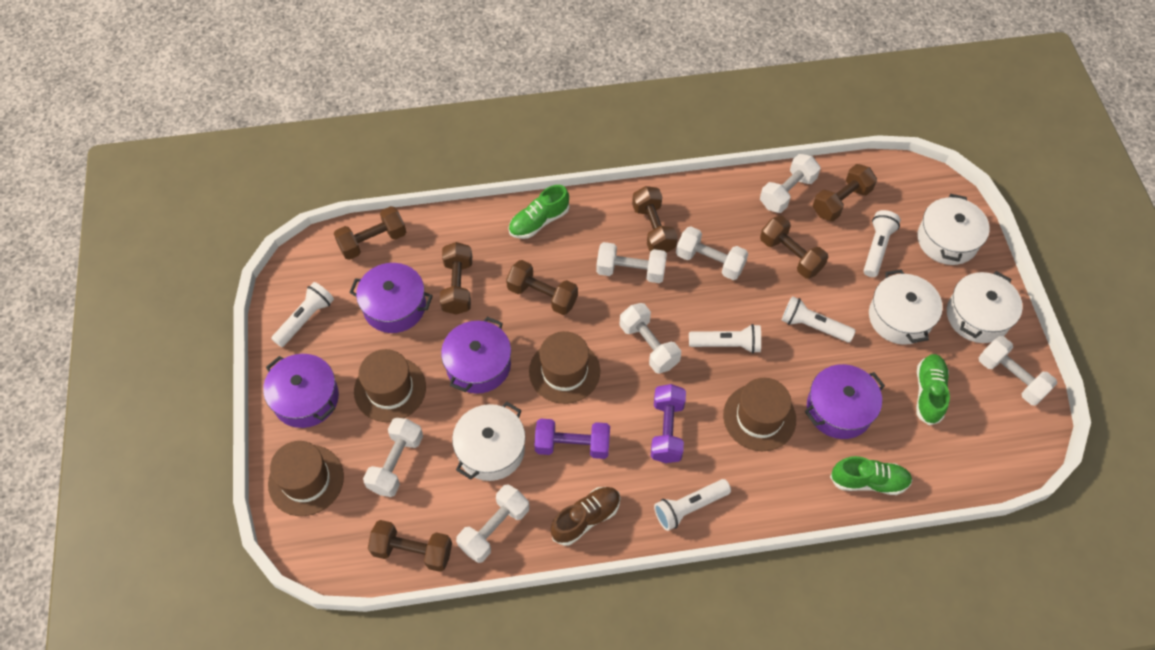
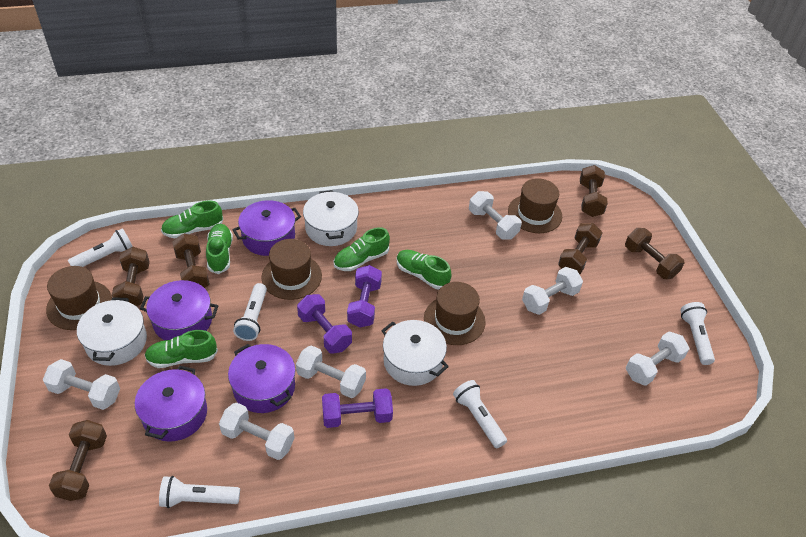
brown dumbbell: 7 -> 6
brown shoe: 1 -> 0
green shoe: 3 -> 5
purple dumbbell: 2 -> 3
white dumbbell: 7 -> 6
white pot: 4 -> 3

